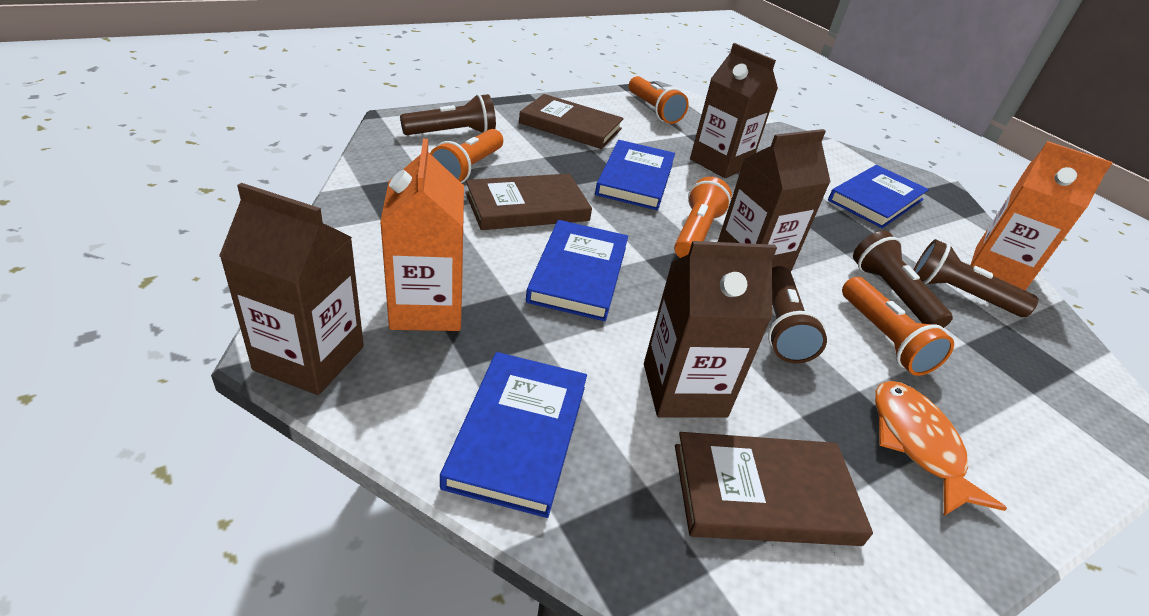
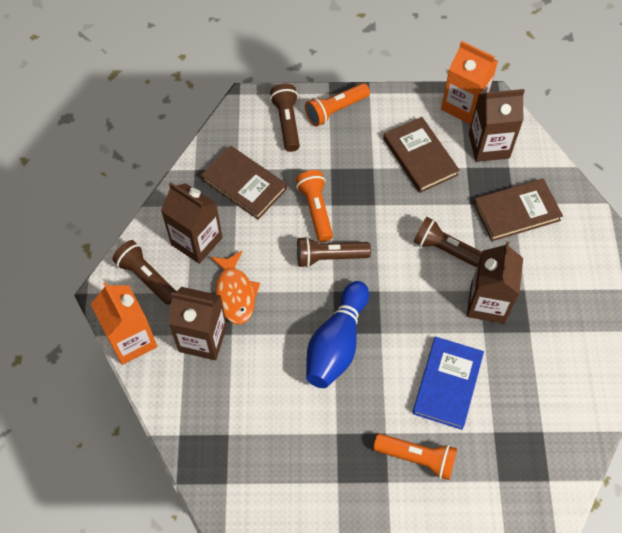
blue book: 4 -> 1
blue bowling pin: 0 -> 1
orange flashlight: 4 -> 3

